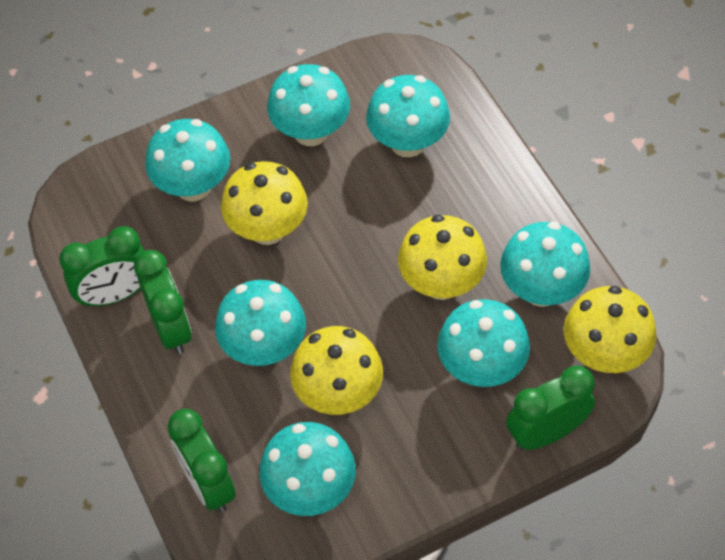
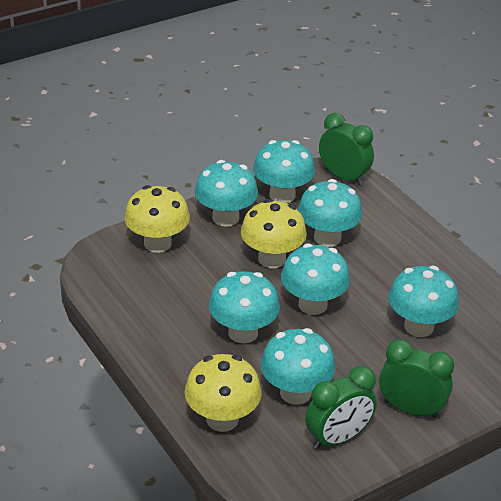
green clock: 4 -> 3
yellow mushroom: 4 -> 3

